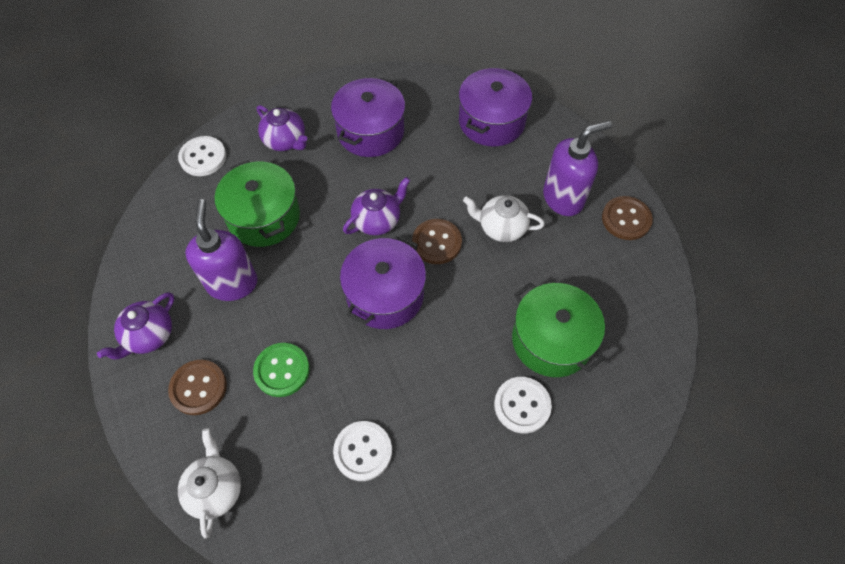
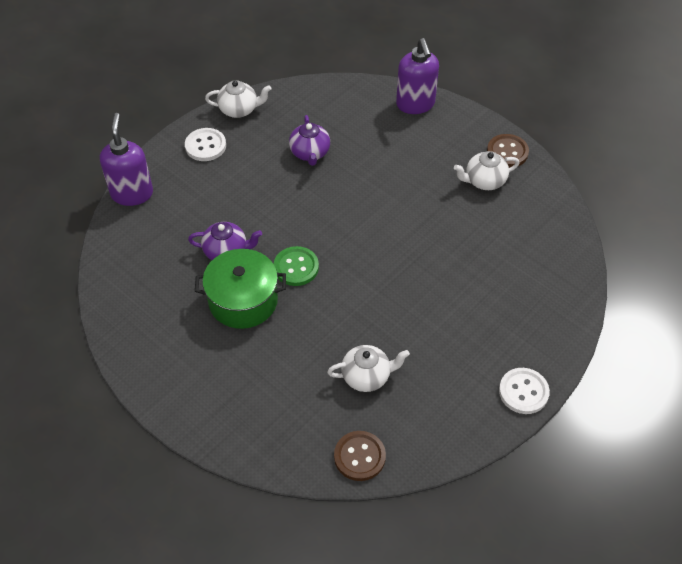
brown button: 3 -> 2
green pot: 2 -> 1
purple pot: 3 -> 0
purple teapot: 3 -> 2
white button: 3 -> 2
white teapot: 2 -> 3

